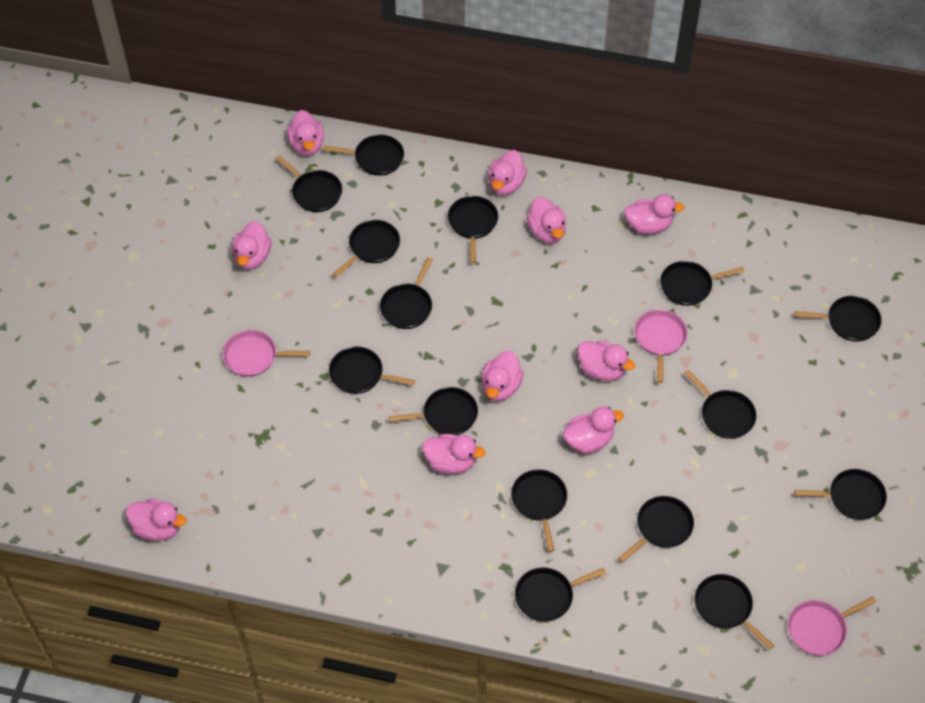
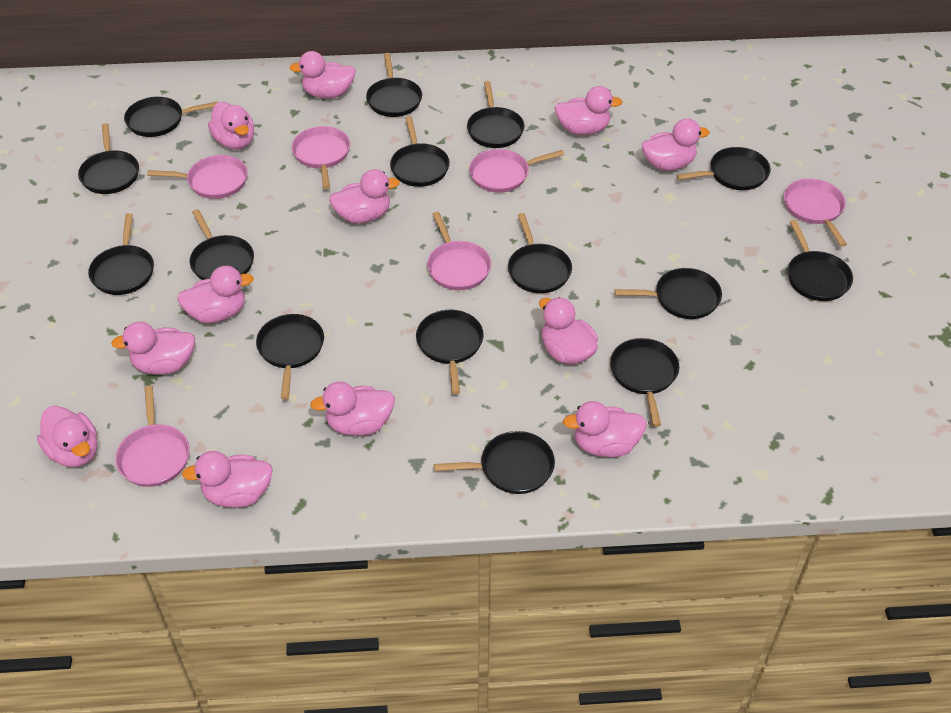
pink duck: 10 -> 12
pink pan: 3 -> 6

